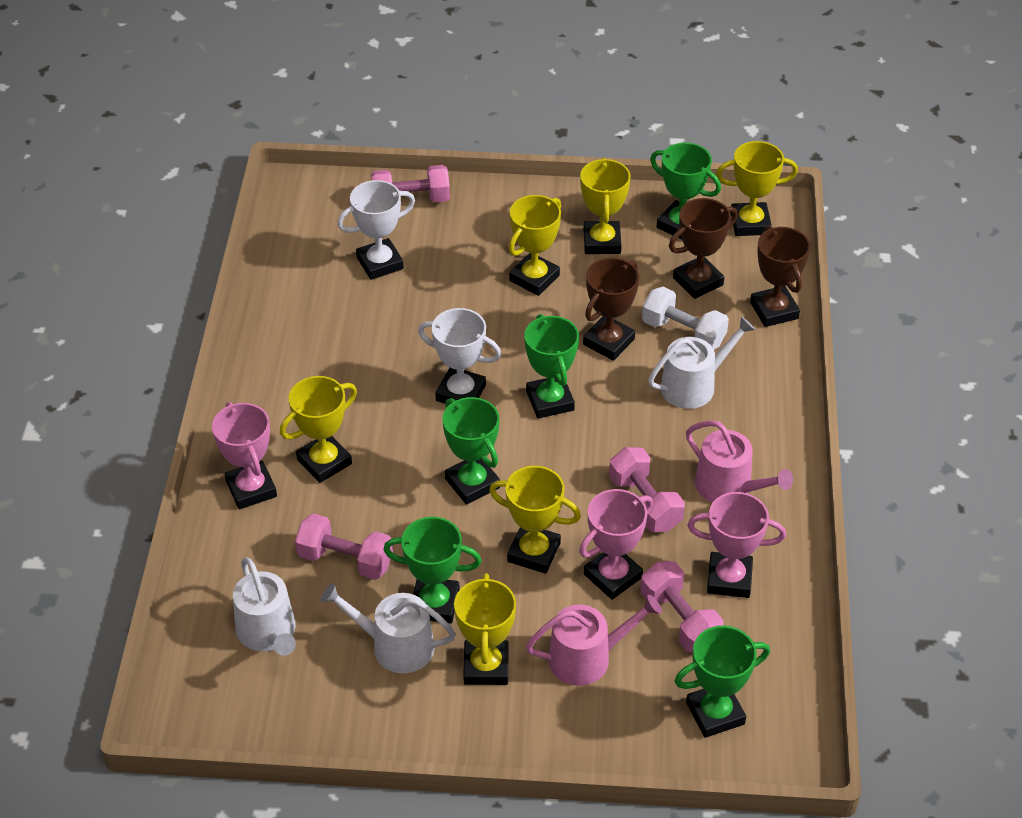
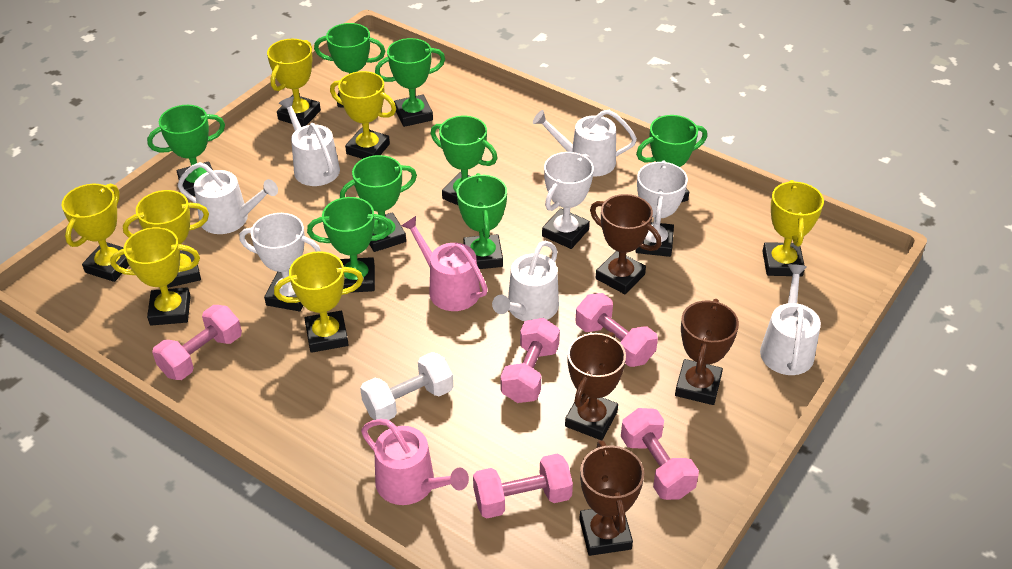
brown trophy: 3 -> 4
green trophy: 5 -> 8
pink dumbbell: 4 -> 5
pink trophy: 3 -> 0
white trophy: 2 -> 3
white watering can: 3 -> 5
yellow trophy: 6 -> 7

